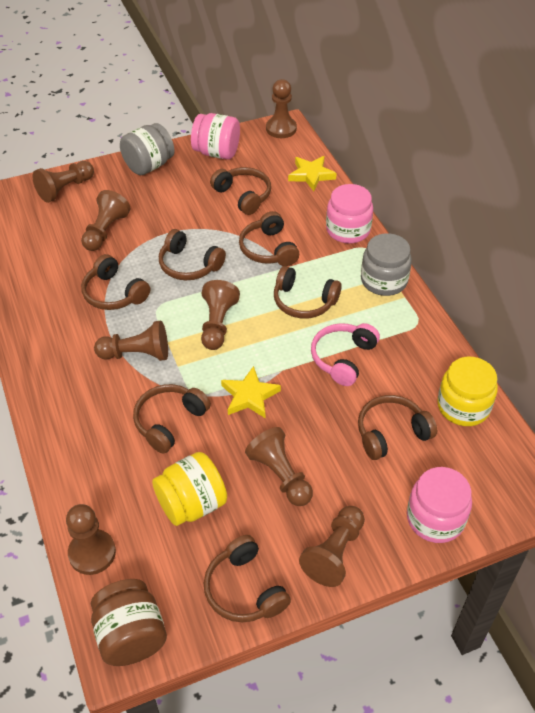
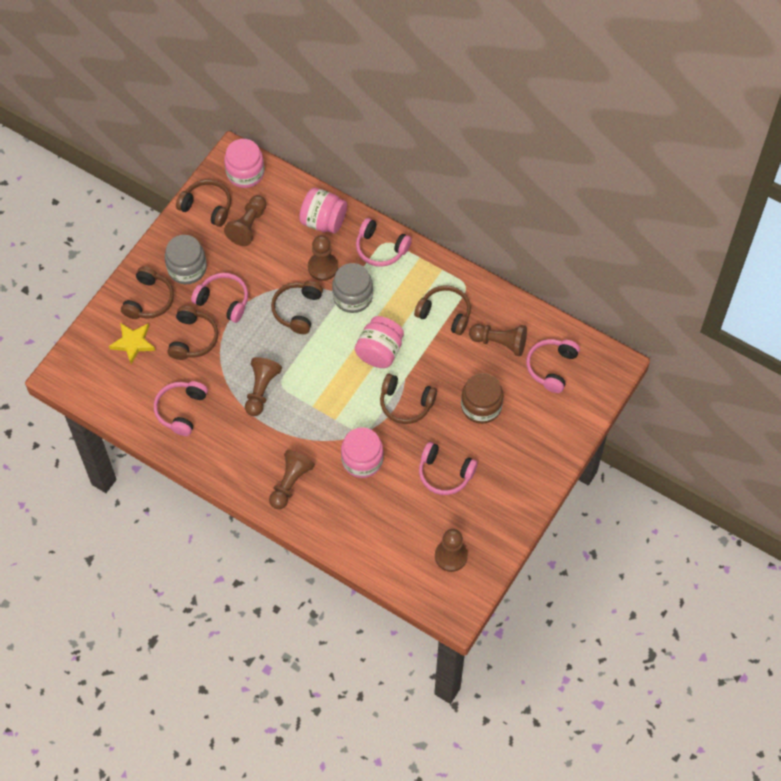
brown headphones: 8 -> 6
brown pawn: 8 -> 6
pink headphones: 1 -> 5
pink jar: 3 -> 4
yellow jar: 2 -> 0
yellow star: 2 -> 1

